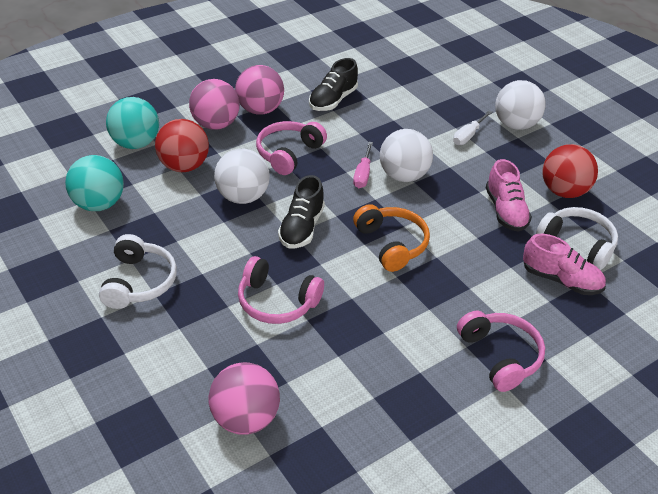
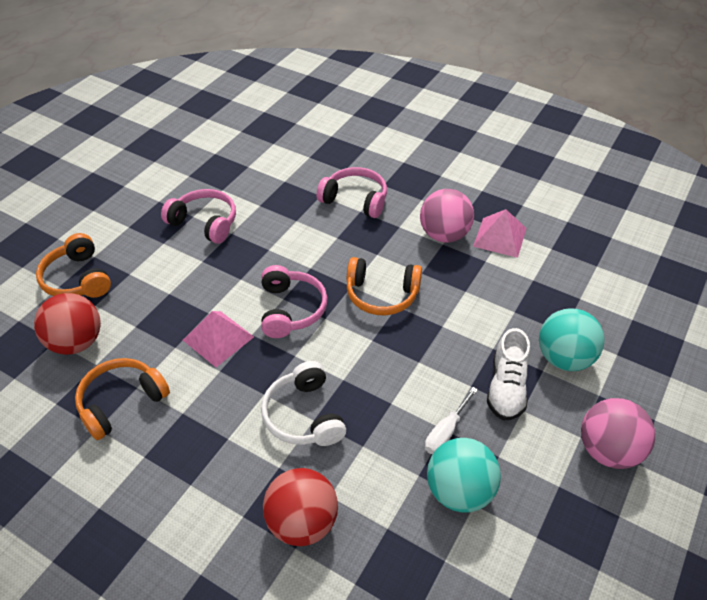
black shoe: 2 -> 0
orange headphones: 1 -> 3
pink ball: 3 -> 2
pink pyramid: 0 -> 2
pink screwdriver: 1 -> 0
pink shoe: 2 -> 0
white ball: 3 -> 0
white headphones: 2 -> 1
white shoe: 0 -> 1

